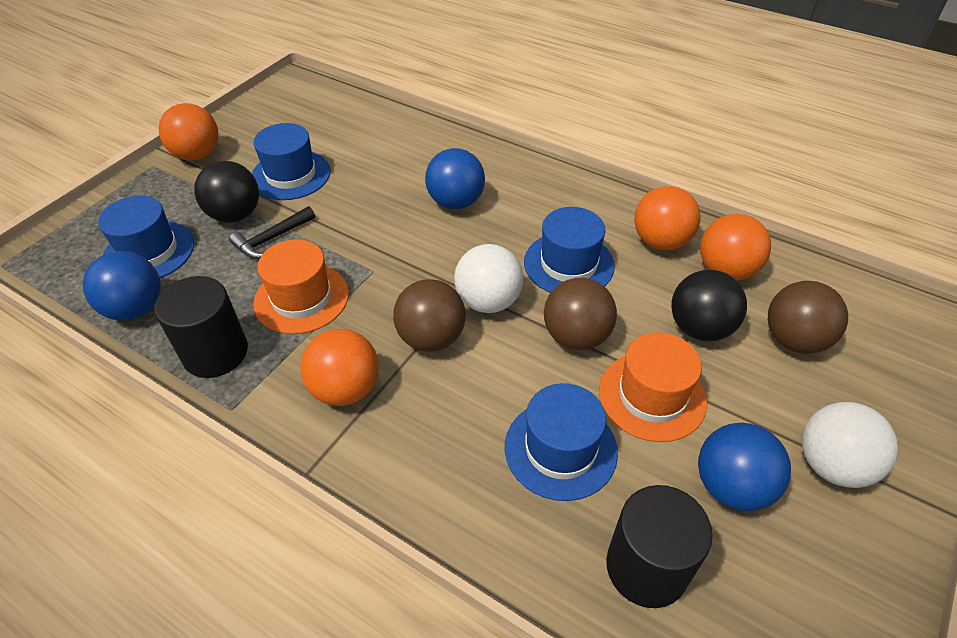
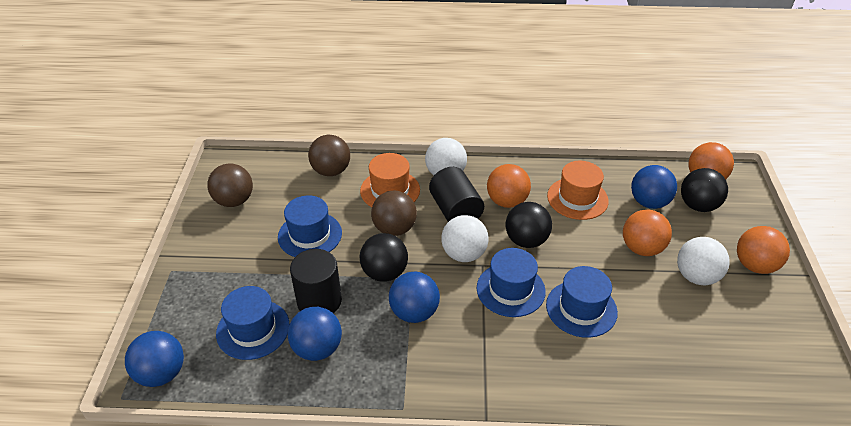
black ball: 2 -> 3
black hammer: 1 -> 0
blue ball: 3 -> 4
white ball: 2 -> 3

